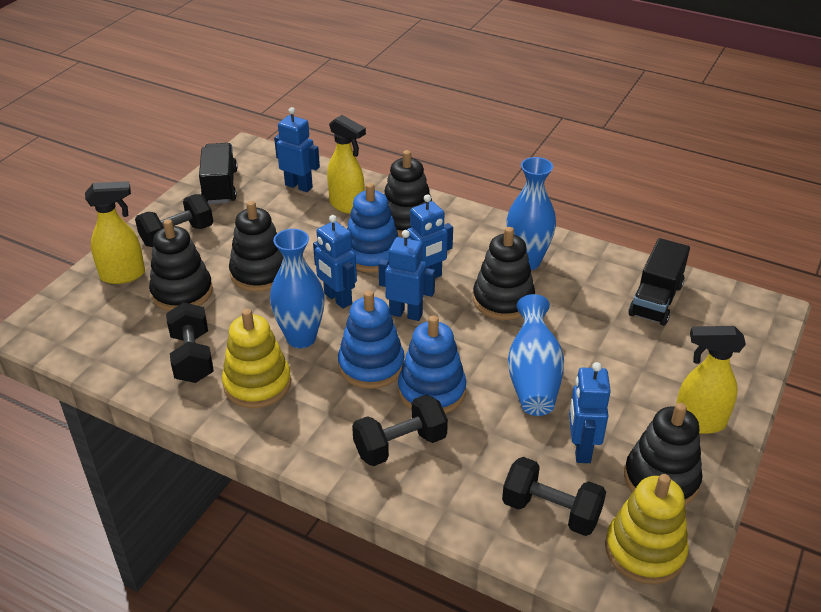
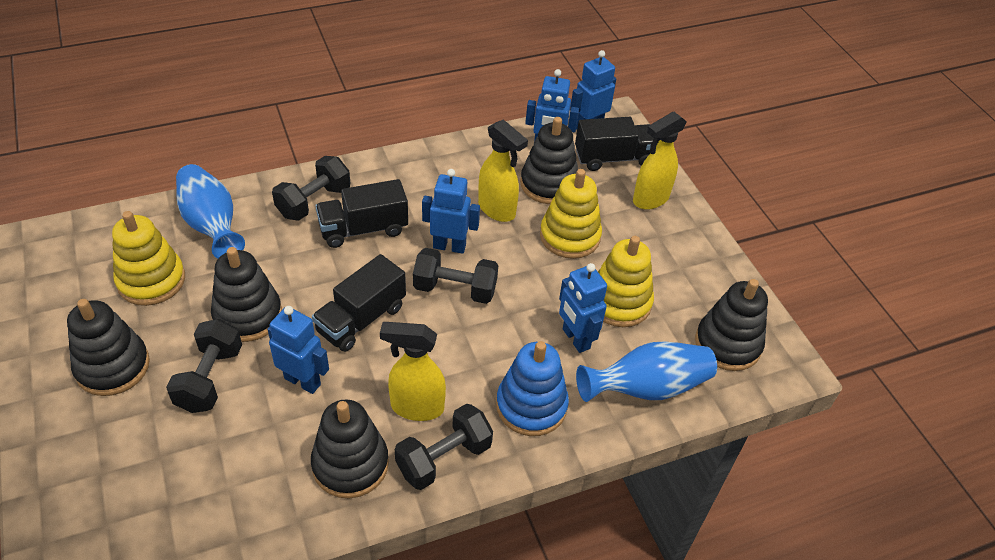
black truck: 2 -> 3
blue stacking toy: 3 -> 1
blue vase: 3 -> 2
yellow stacking toy: 2 -> 3

